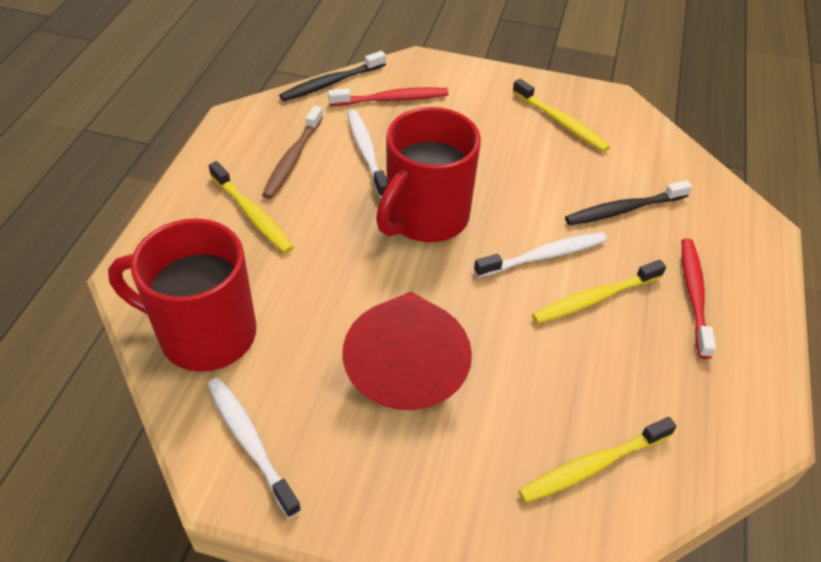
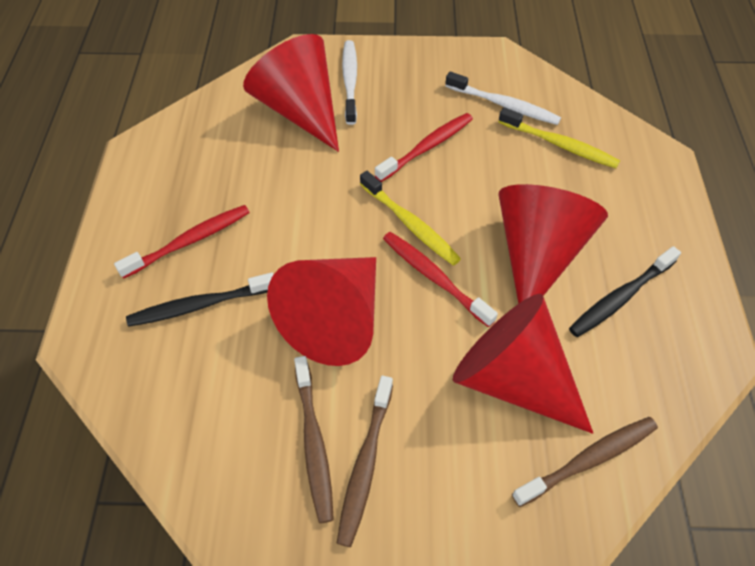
brown toothbrush: 1 -> 3
red cone: 1 -> 4
red mug: 2 -> 0
red toothbrush: 2 -> 3
white toothbrush: 3 -> 2
yellow toothbrush: 4 -> 2

